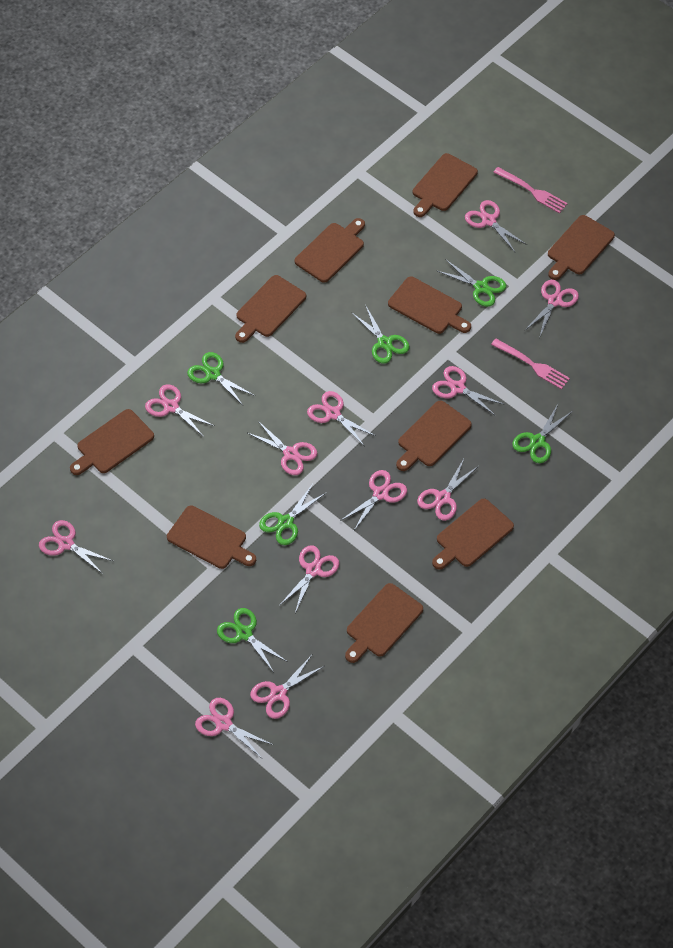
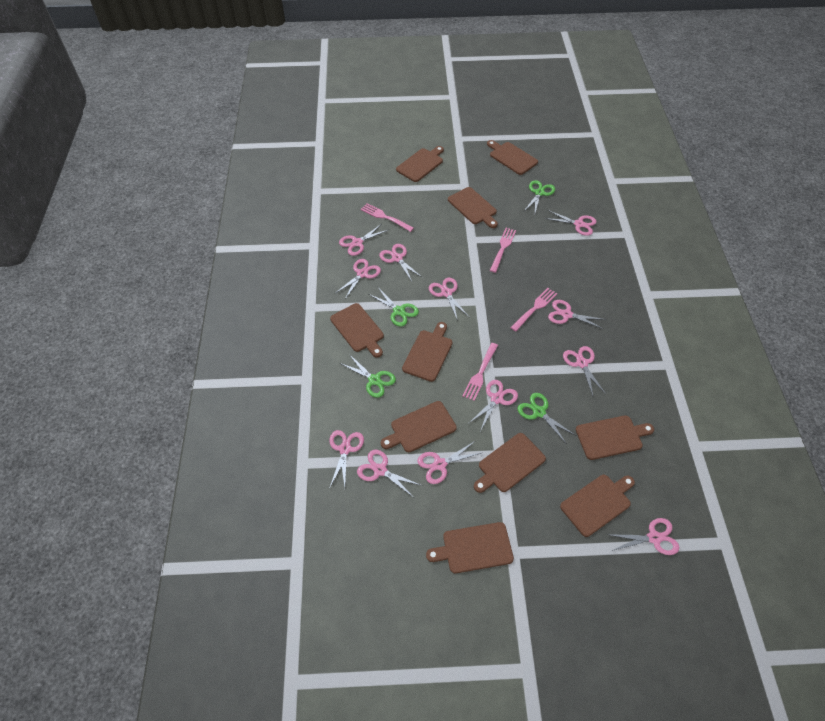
green scissors: 6 -> 4
pink fork: 2 -> 4

